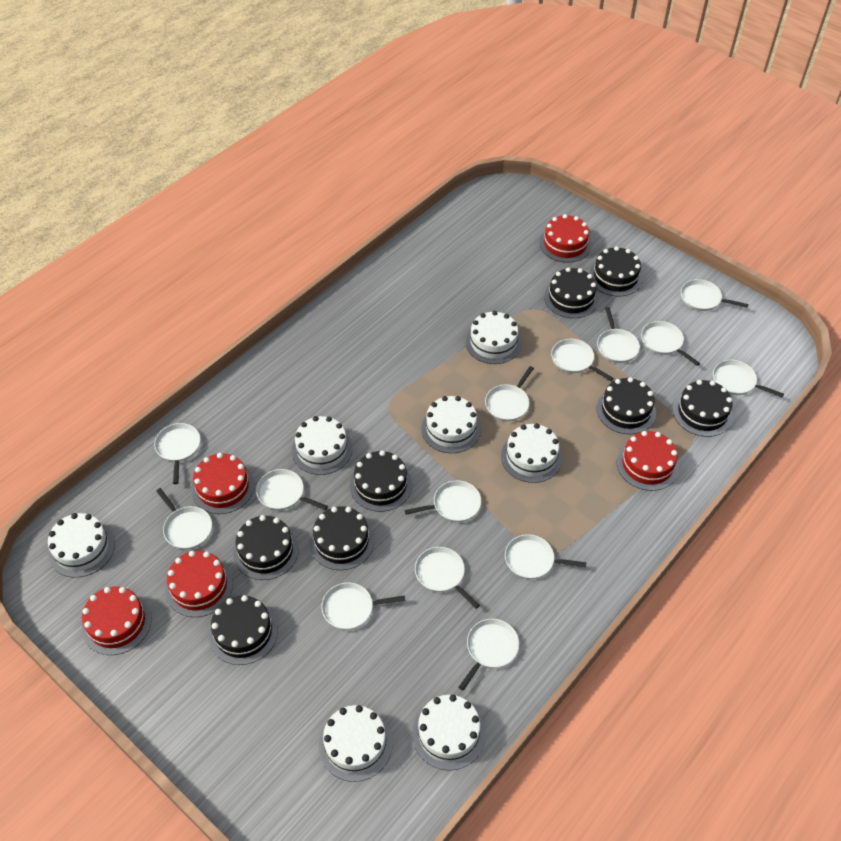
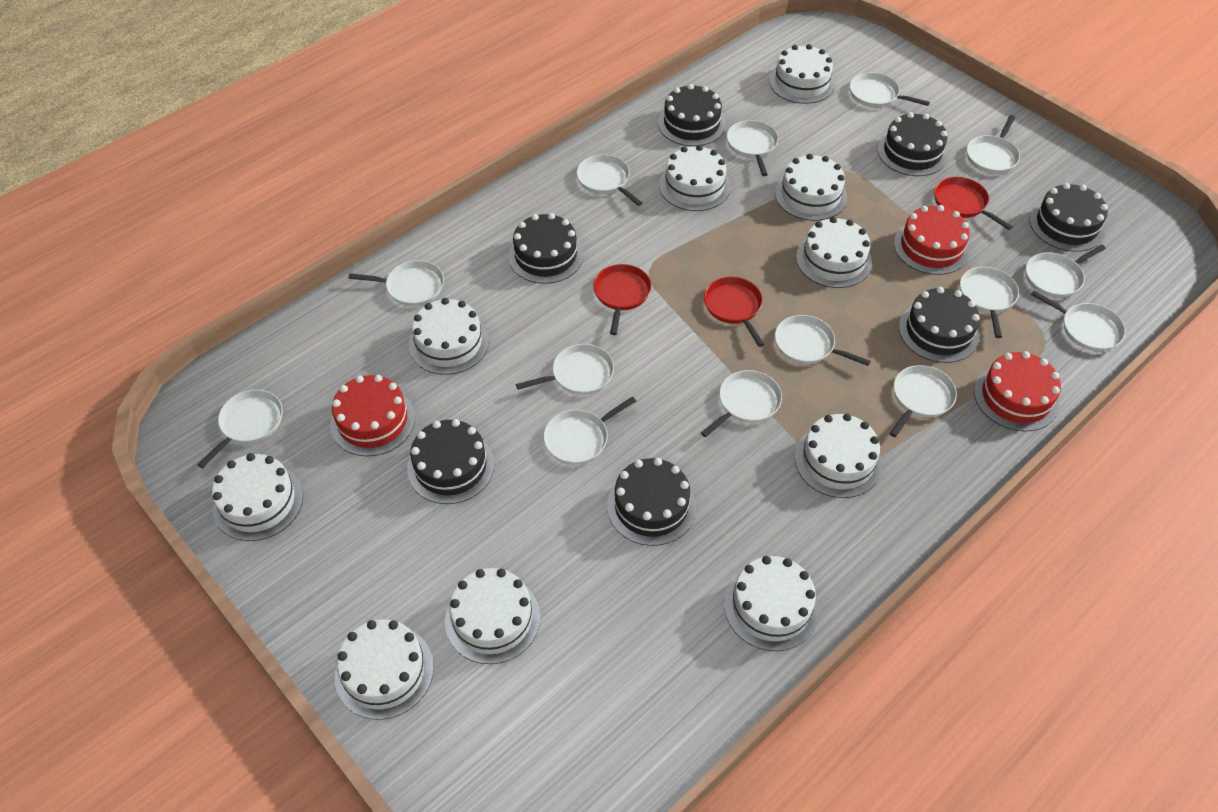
black cake: 8 -> 7
red cake: 5 -> 3
red pan: 0 -> 3
white cake: 7 -> 10

